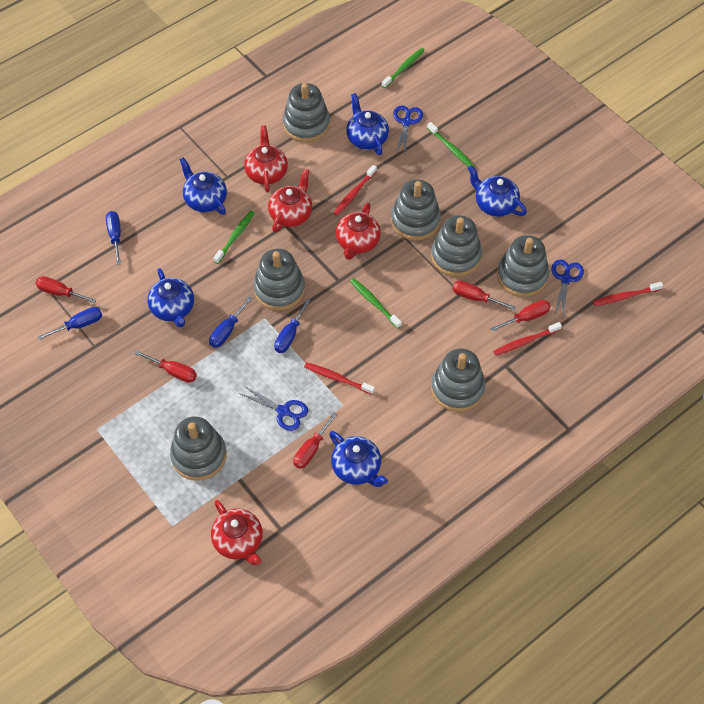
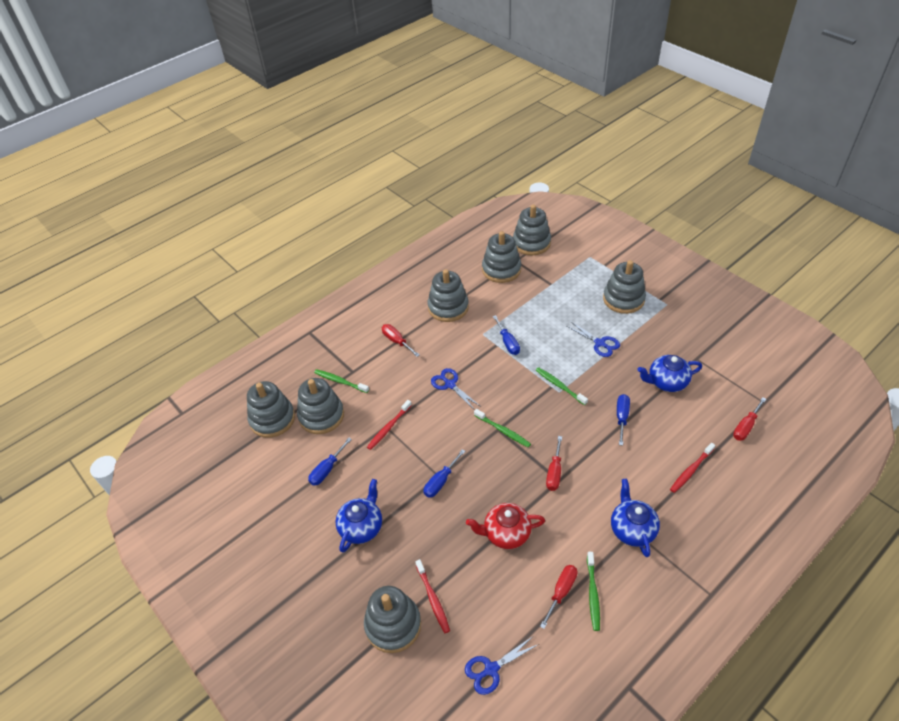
blue teapot: 5 -> 3
red screwdriver: 5 -> 4
red teapot: 4 -> 1
red toothbrush: 4 -> 3

